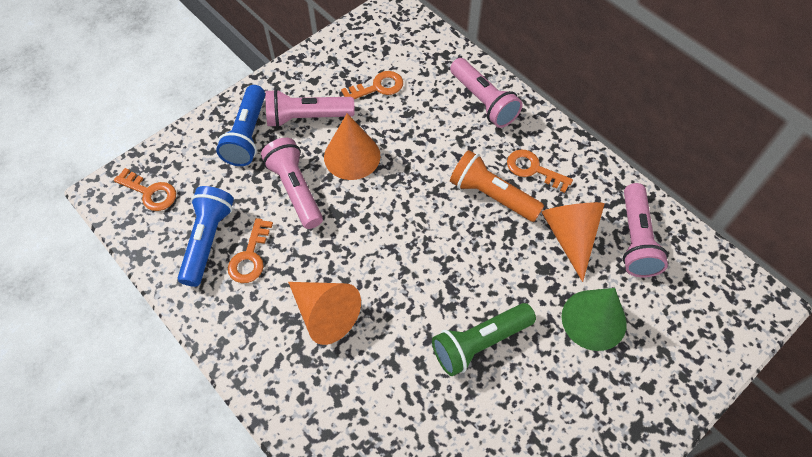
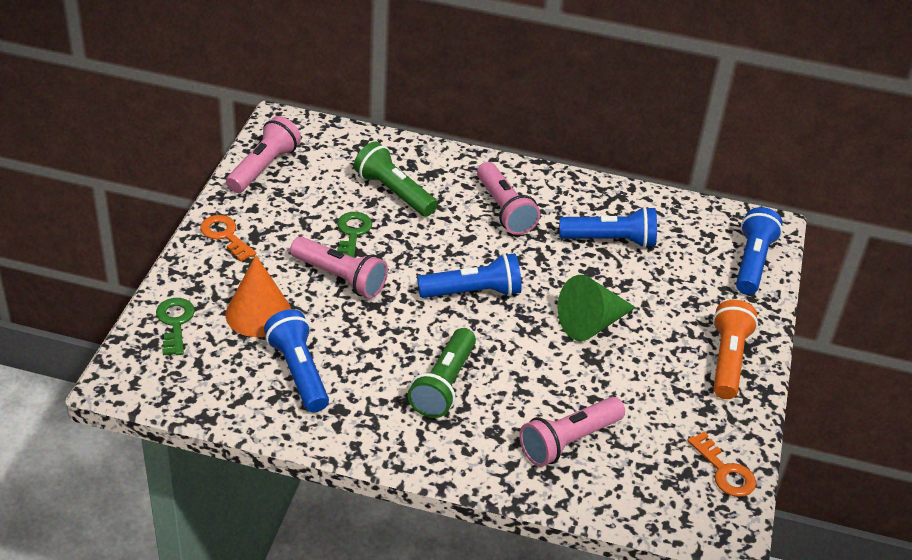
blue flashlight: 2 -> 4
green flashlight: 1 -> 2
green key: 0 -> 2
orange cone: 3 -> 1
orange key: 4 -> 2

